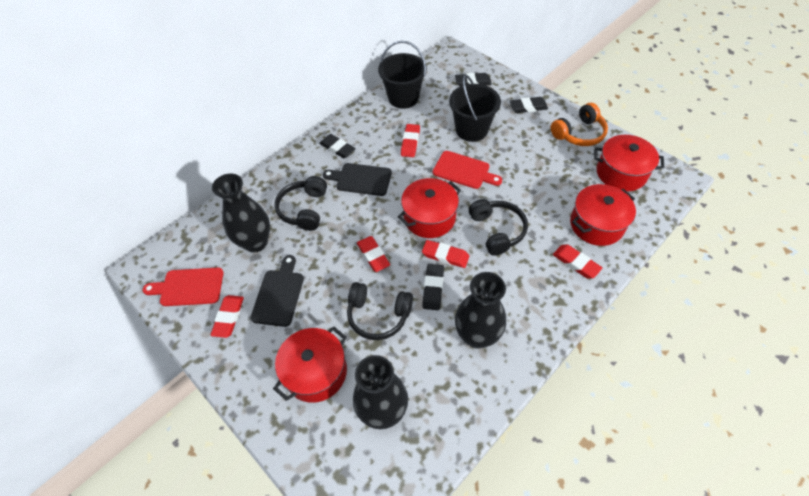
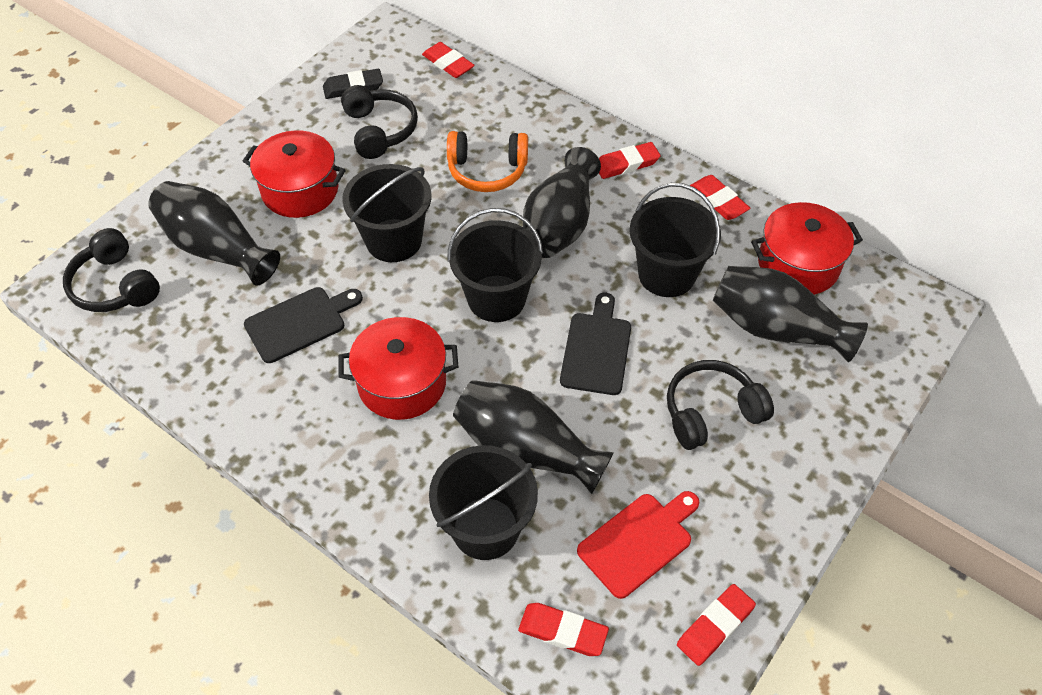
black bucket: 2 -> 4
black eraser: 4 -> 1
black vase: 3 -> 4
red cutting board: 2 -> 1
red pot: 4 -> 3

